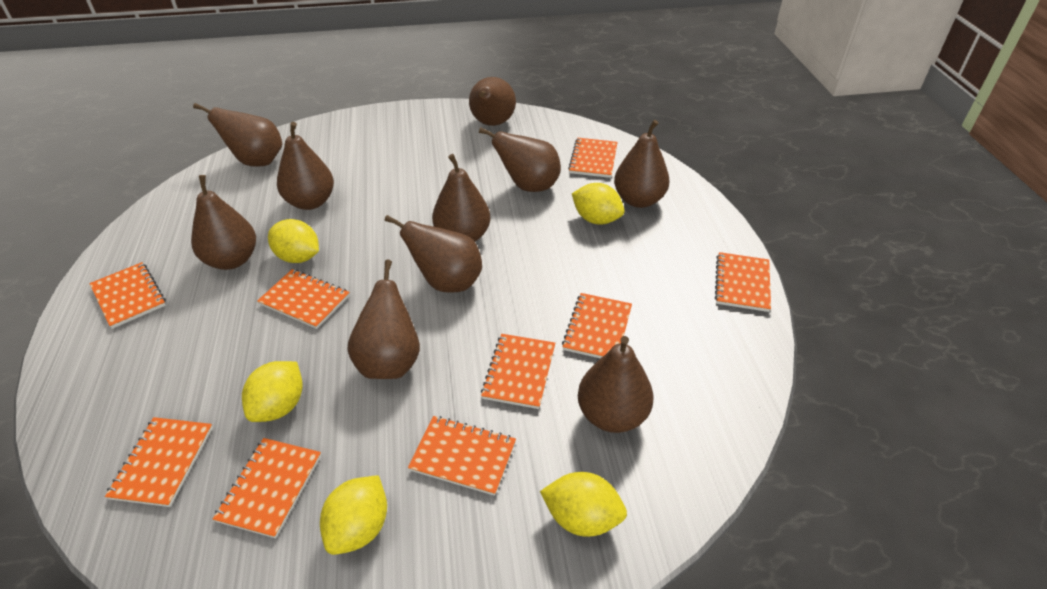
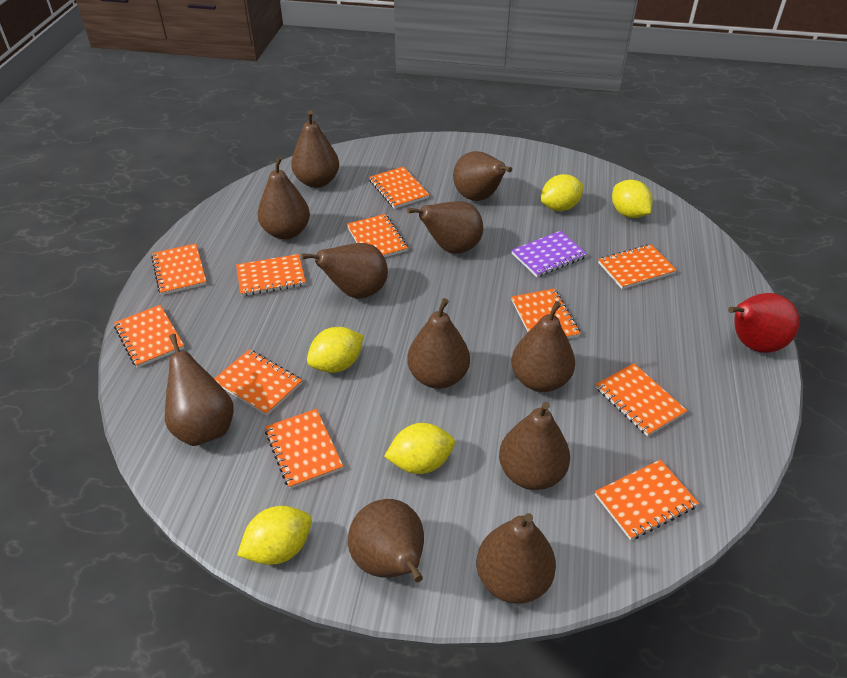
brown pear: 10 -> 11
orange notebook: 9 -> 11
purple notebook: 0 -> 1
red pear: 0 -> 1

